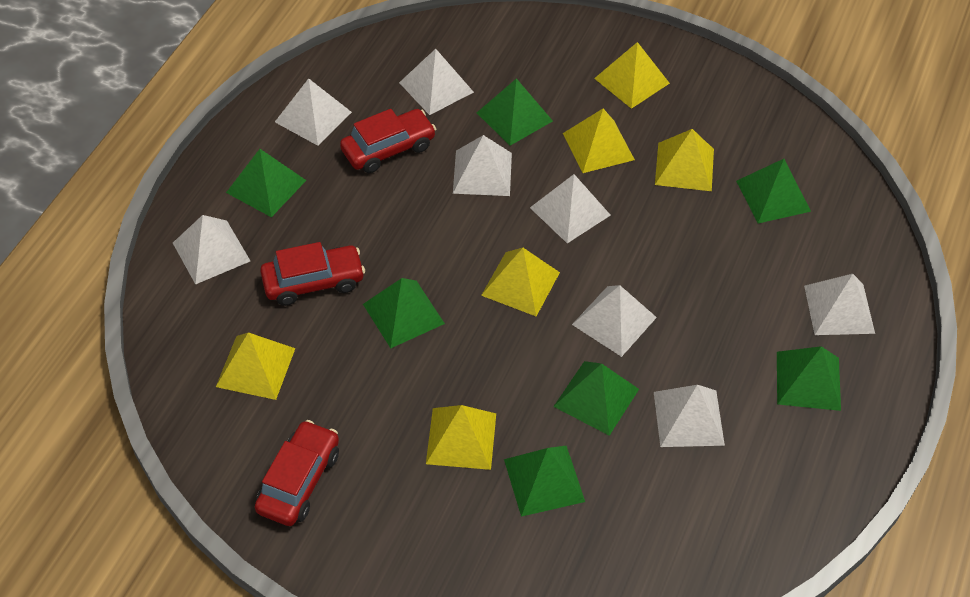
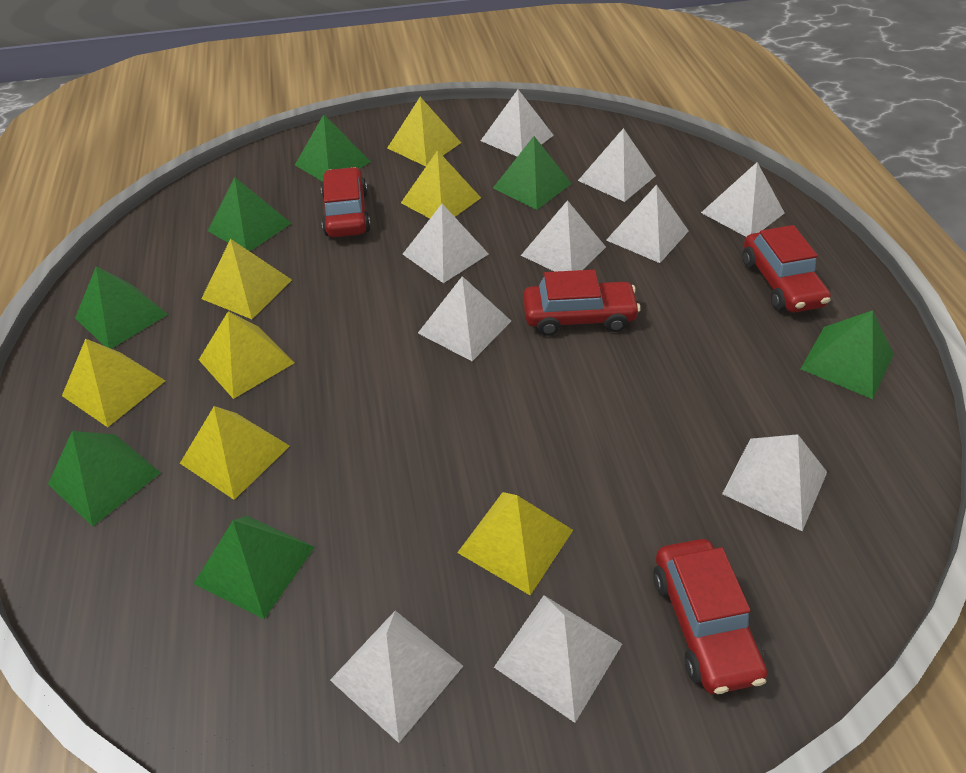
red car: 3 -> 4
white pyramid: 8 -> 10
yellow pyramid: 6 -> 7

